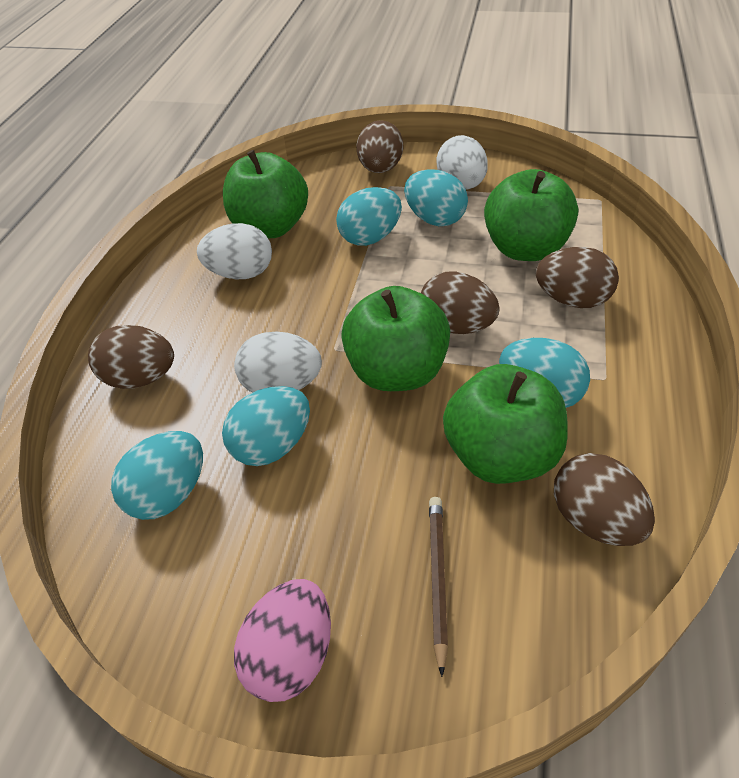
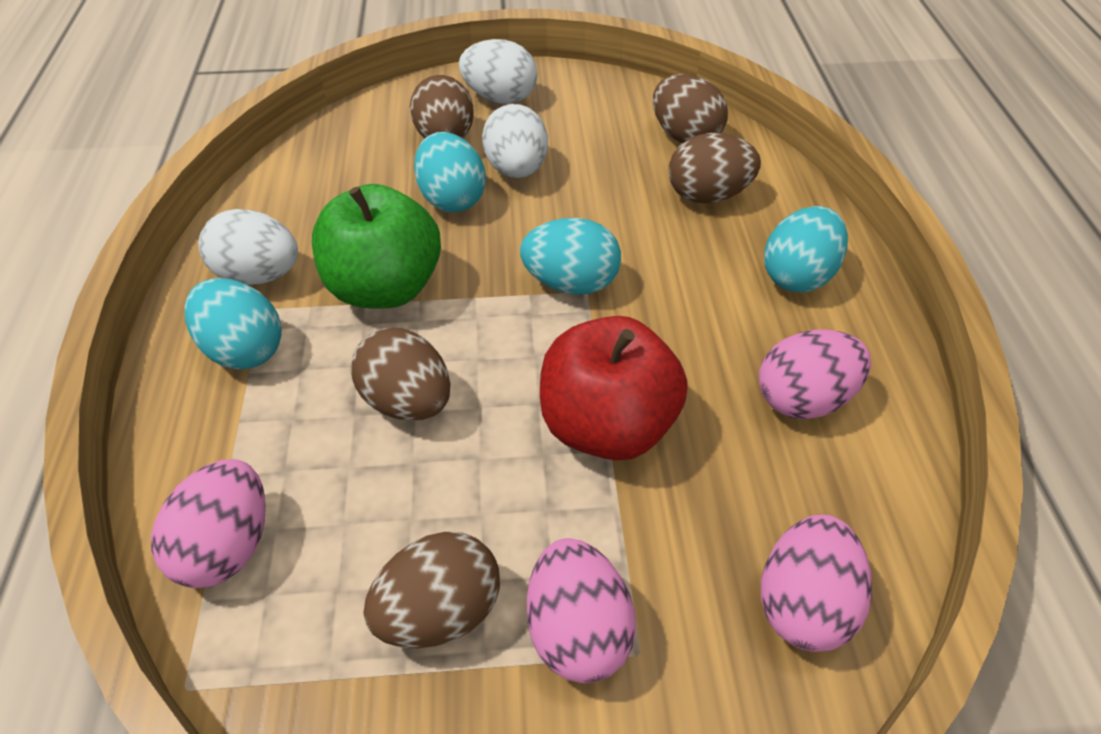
brown pencil: 1 -> 0
green apple: 4 -> 1
pink egg: 1 -> 4
red apple: 0 -> 1
turquoise egg: 5 -> 4

